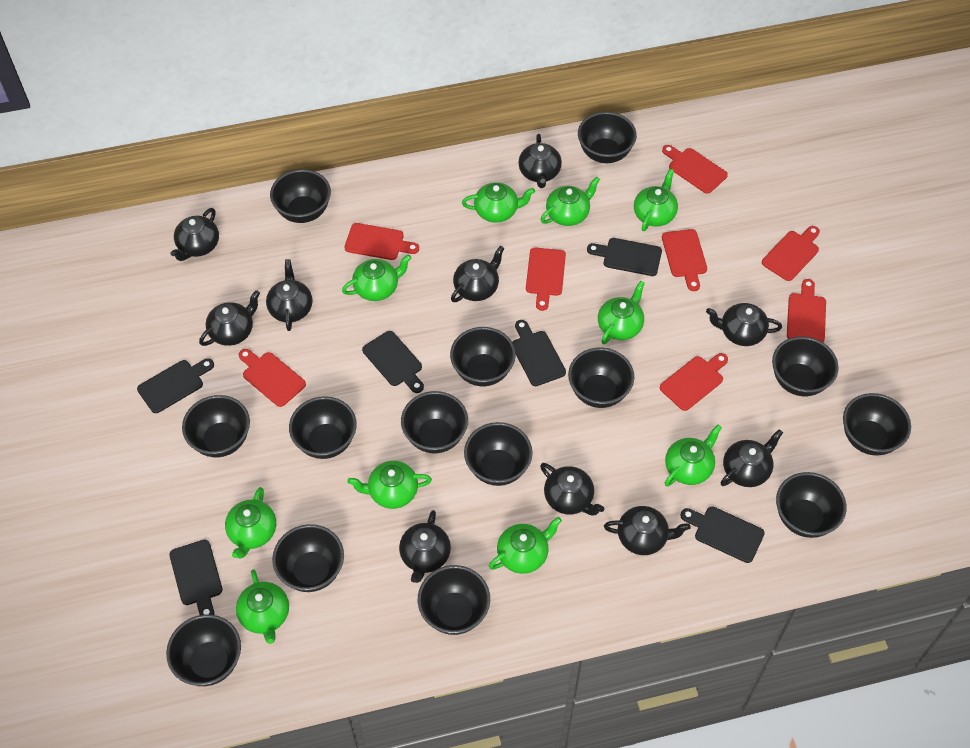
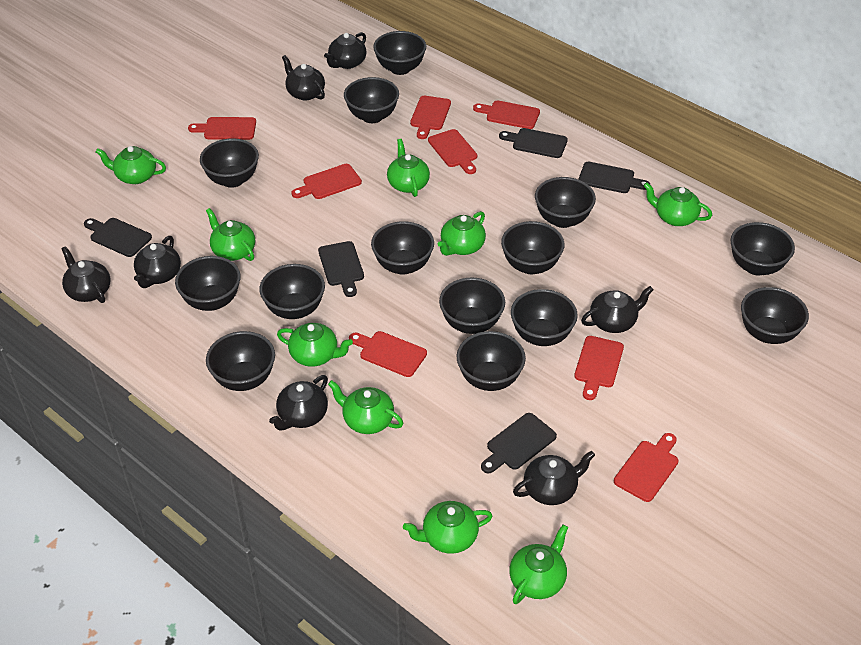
black cutting board: 6 -> 5
black teapot: 10 -> 7
green teapot: 10 -> 9

